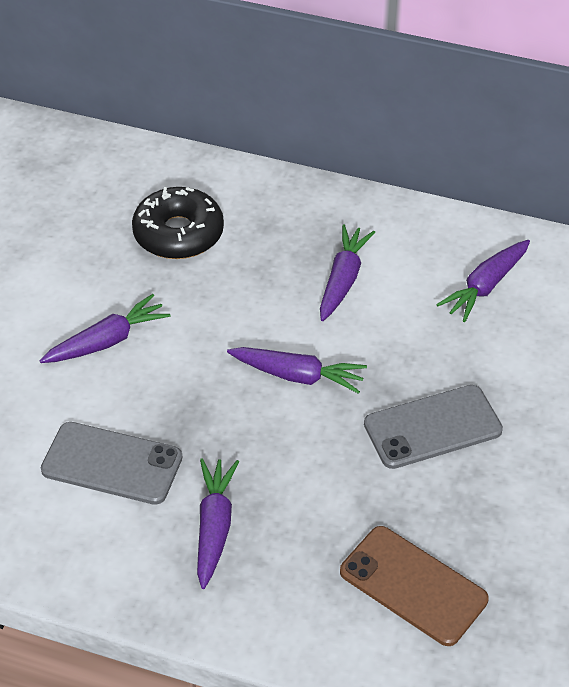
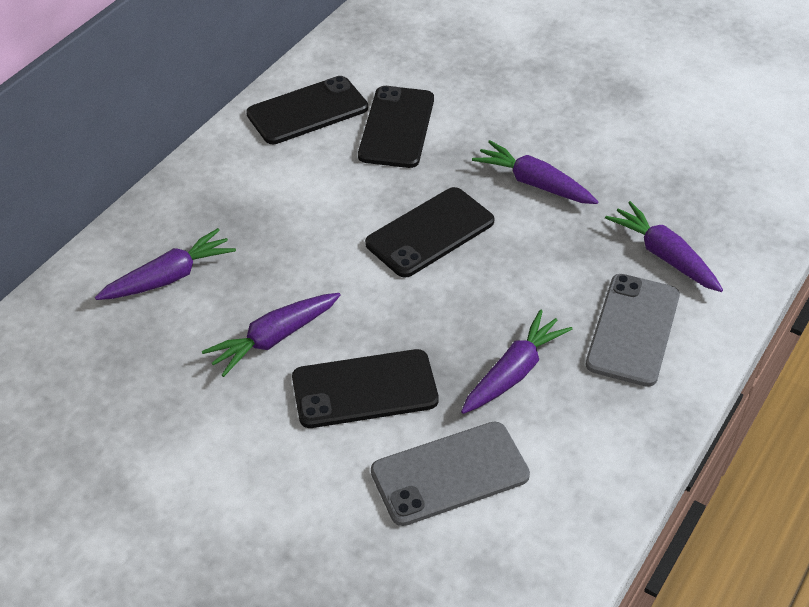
black donut: 1 -> 0
black phone: 0 -> 4
brown phone: 1 -> 0

